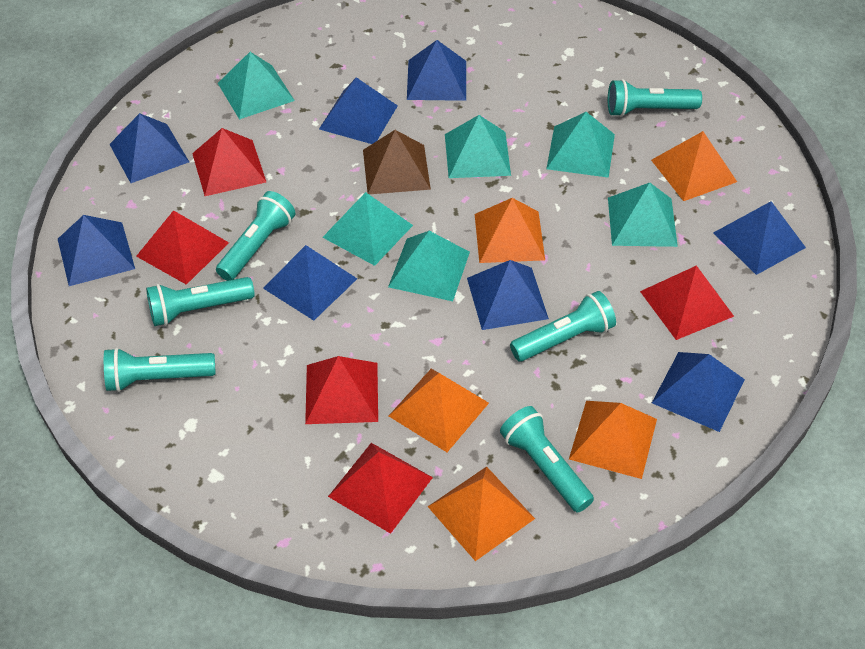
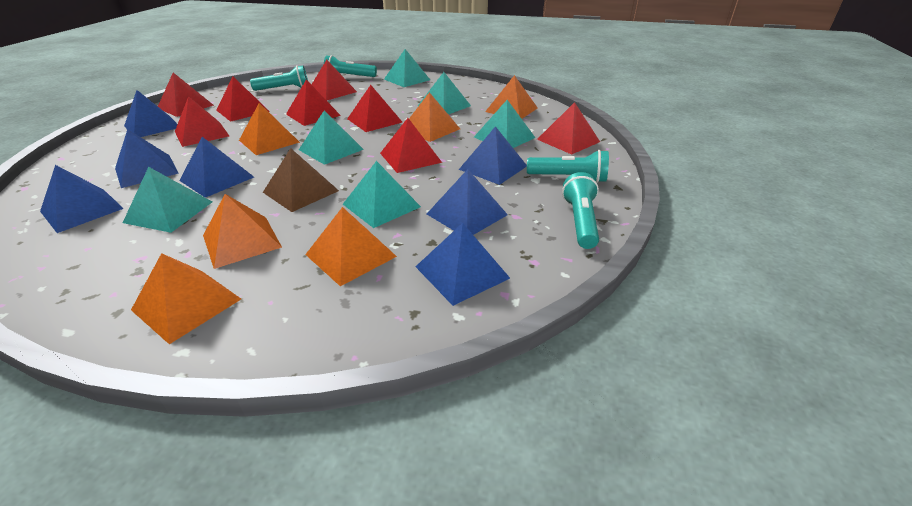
blue pyramid: 8 -> 7
orange pyramid: 5 -> 6
red pyramid: 5 -> 8
turquoise flashlight: 6 -> 4

